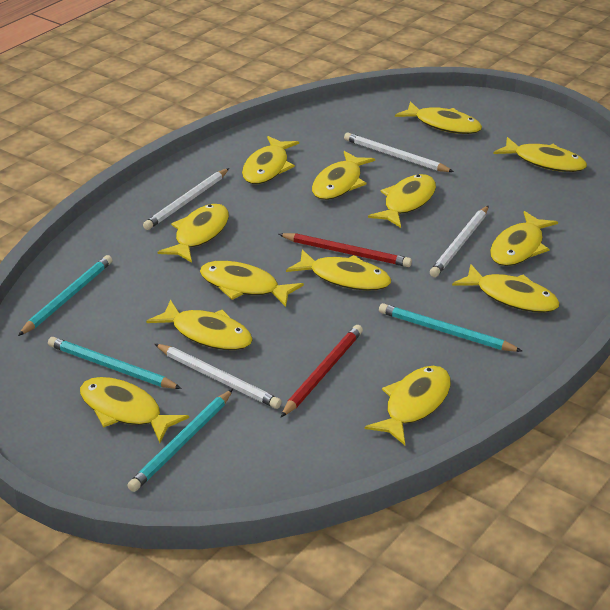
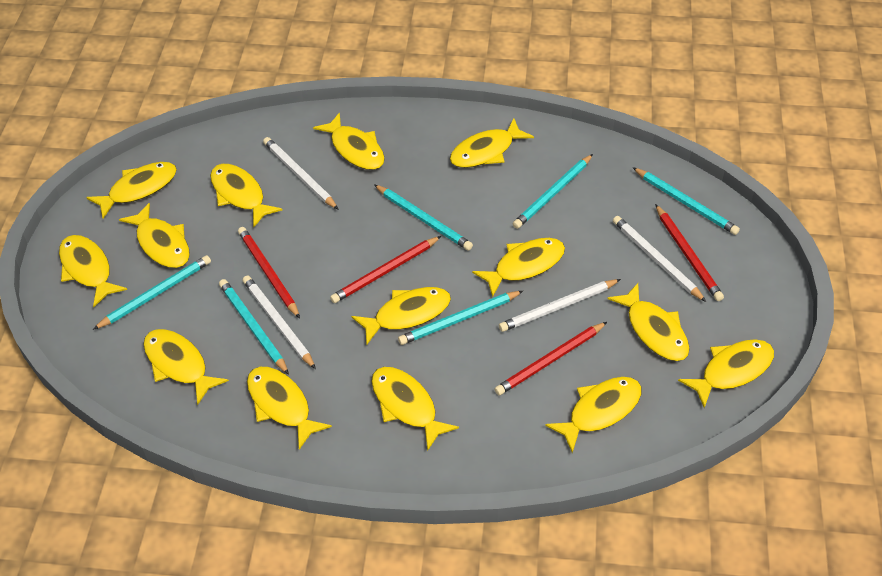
red pencil: 2 -> 4
turquoise pencil: 4 -> 6
yellow fish: 13 -> 14

